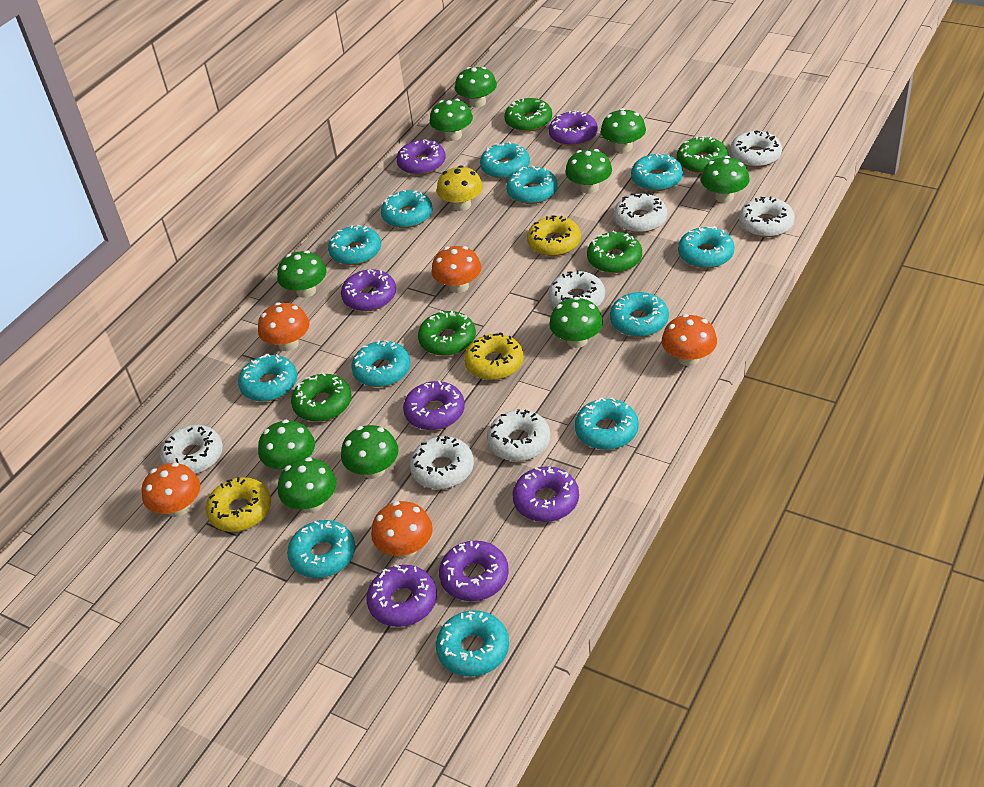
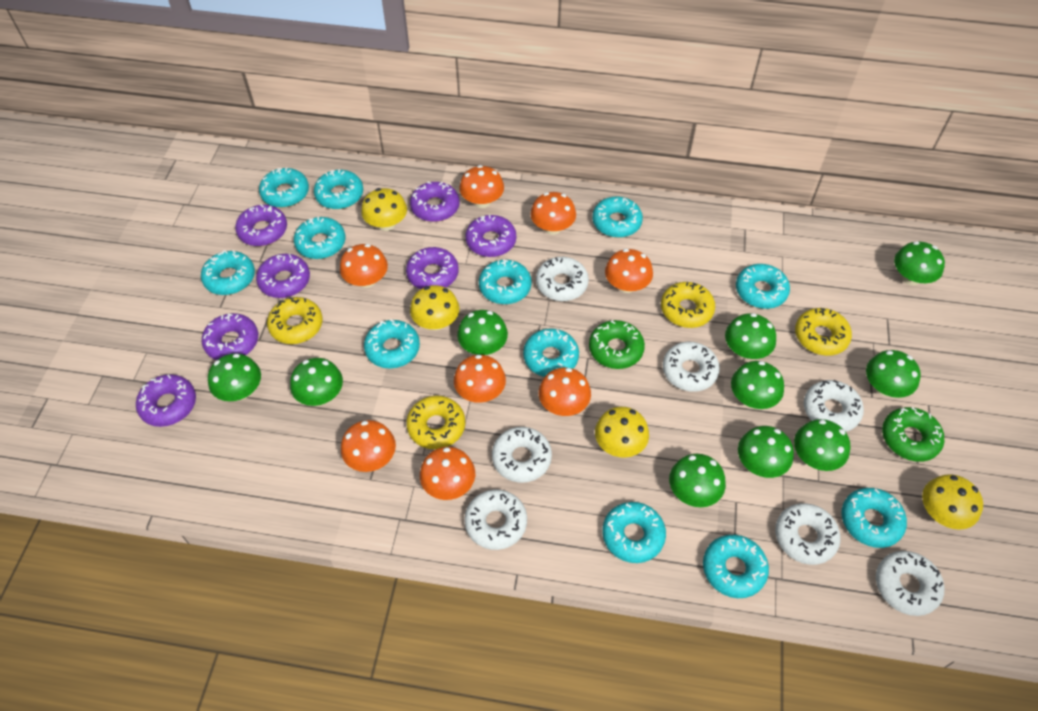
green donut: 5 -> 2
orange mushroom: 5 -> 8
yellow donut: 3 -> 4
yellow mushroom: 1 -> 4

